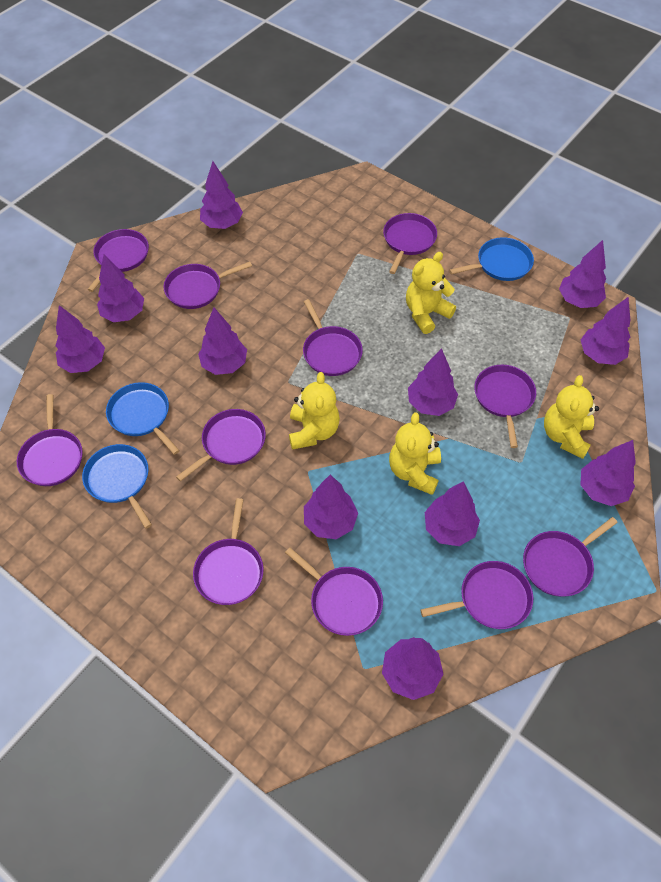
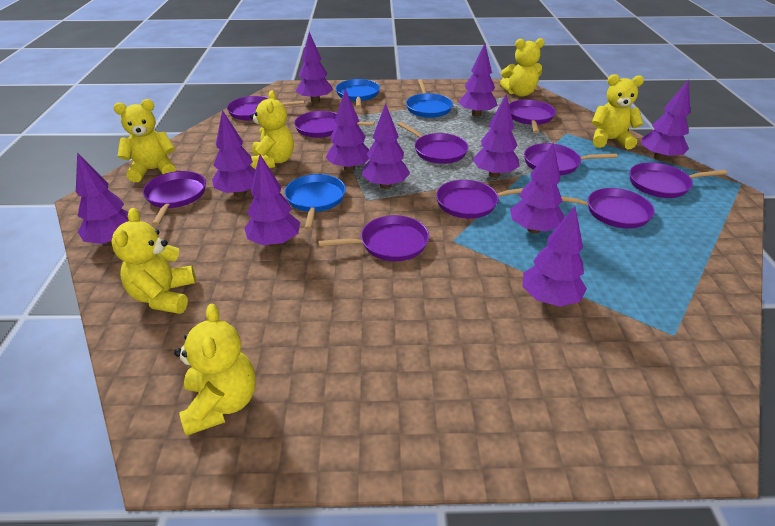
purple pan: 11 -> 10
yellow teddy bear: 4 -> 6

